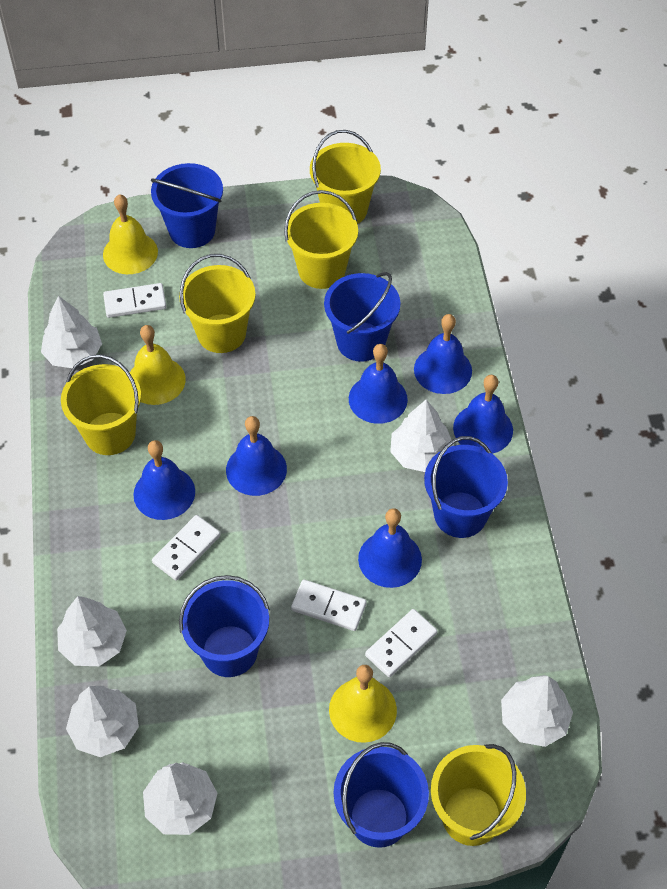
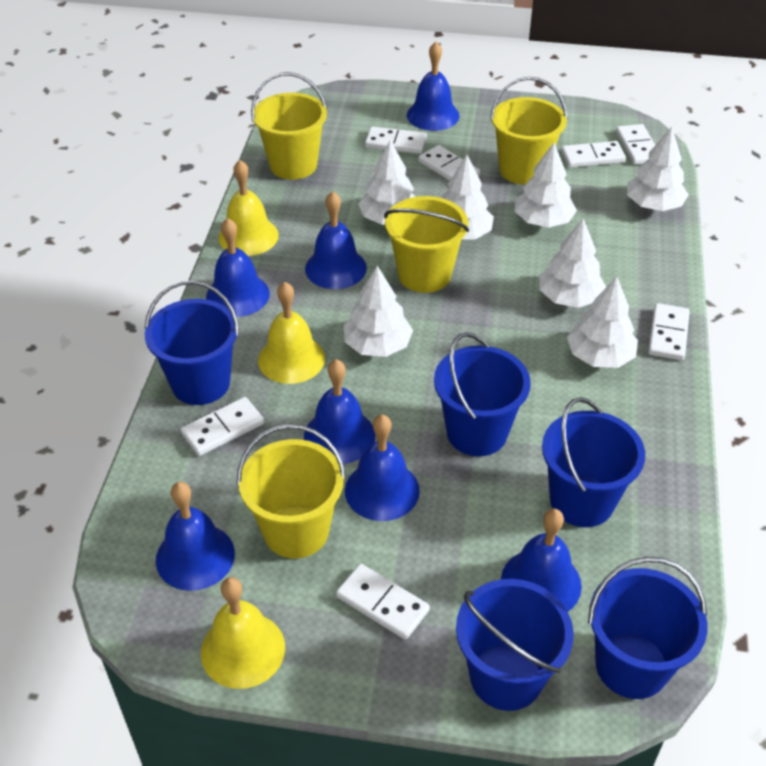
blue bell: 6 -> 7
white domino: 4 -> 7
white tree: 6 -> 7
yellow bucket: 5 -> 4

